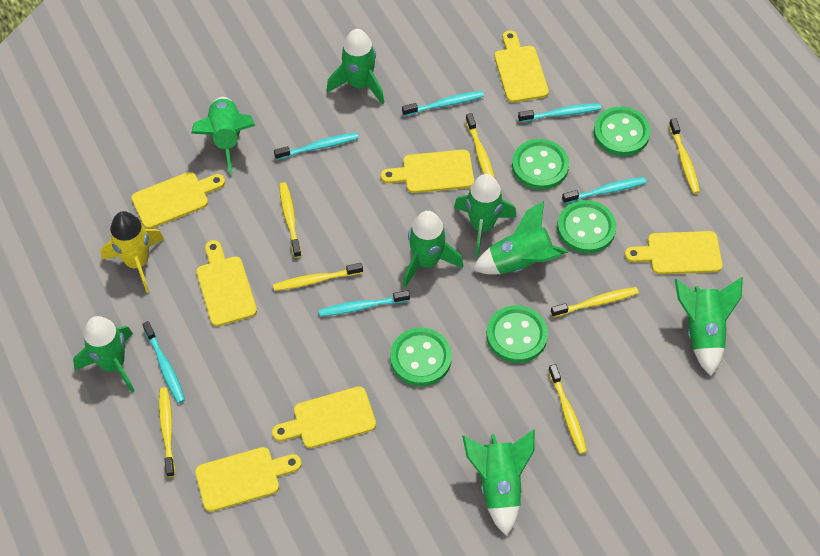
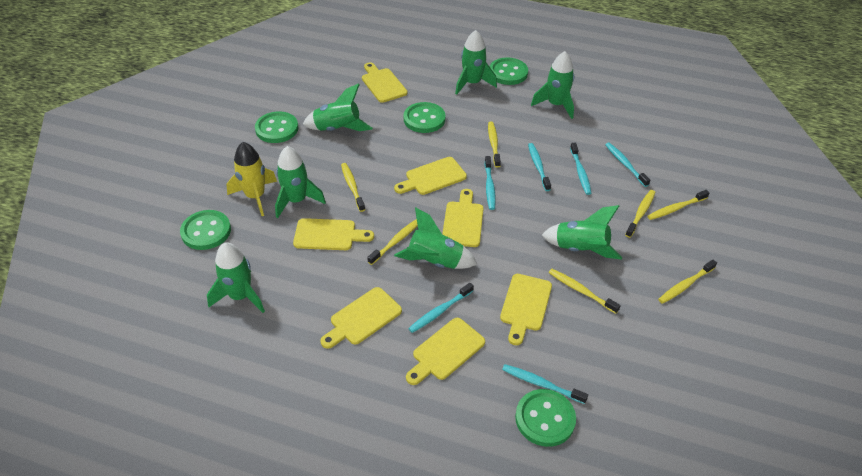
green rocket: 8 -> 7

